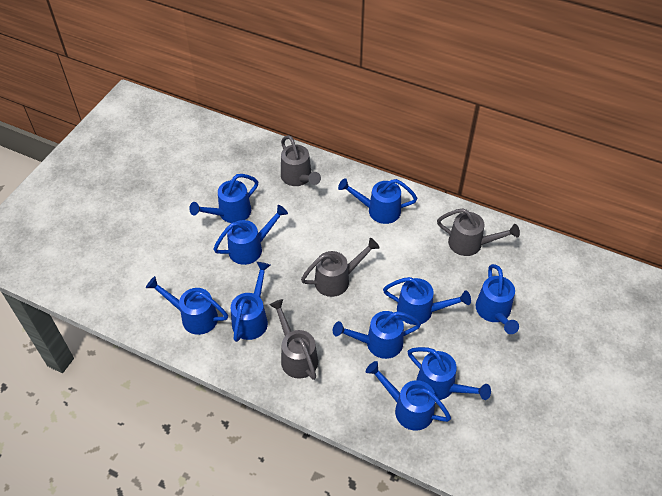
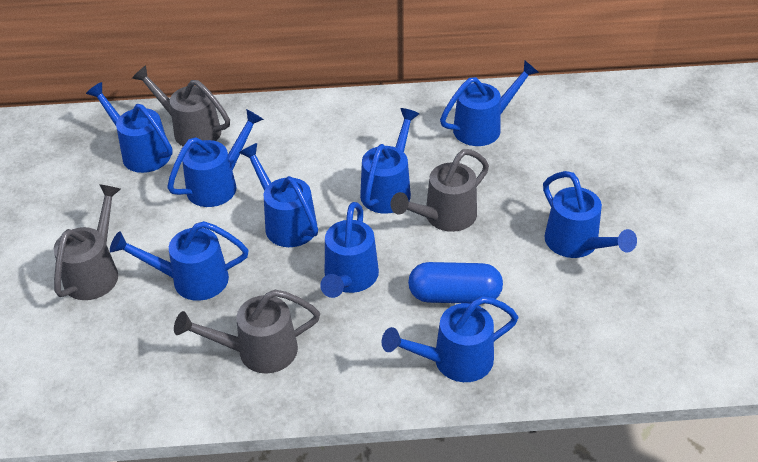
blue capsule: 0 -> 1
blue watering can: 10 -> 9

